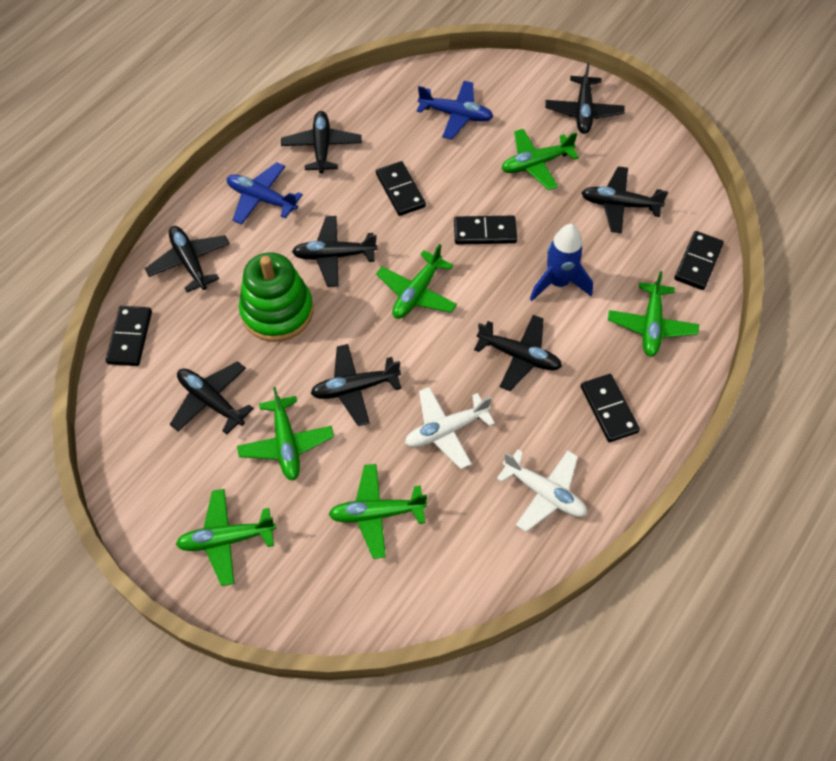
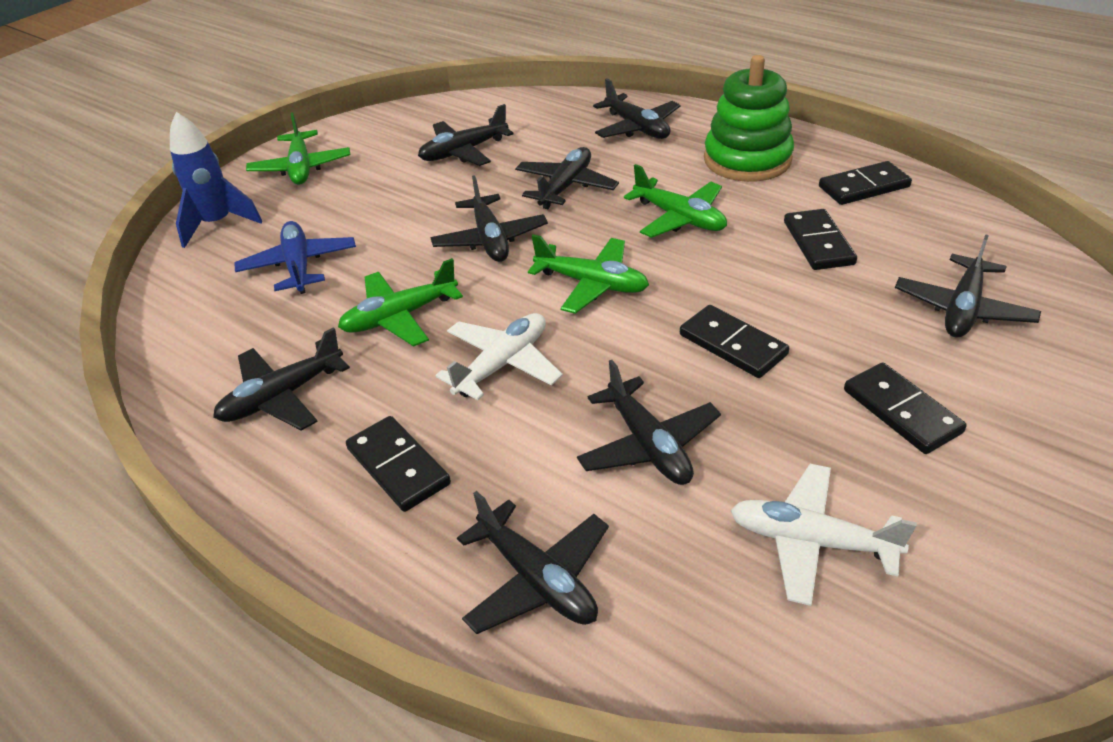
blue plane: 2 -> 1
green plane: 6 -> 4

